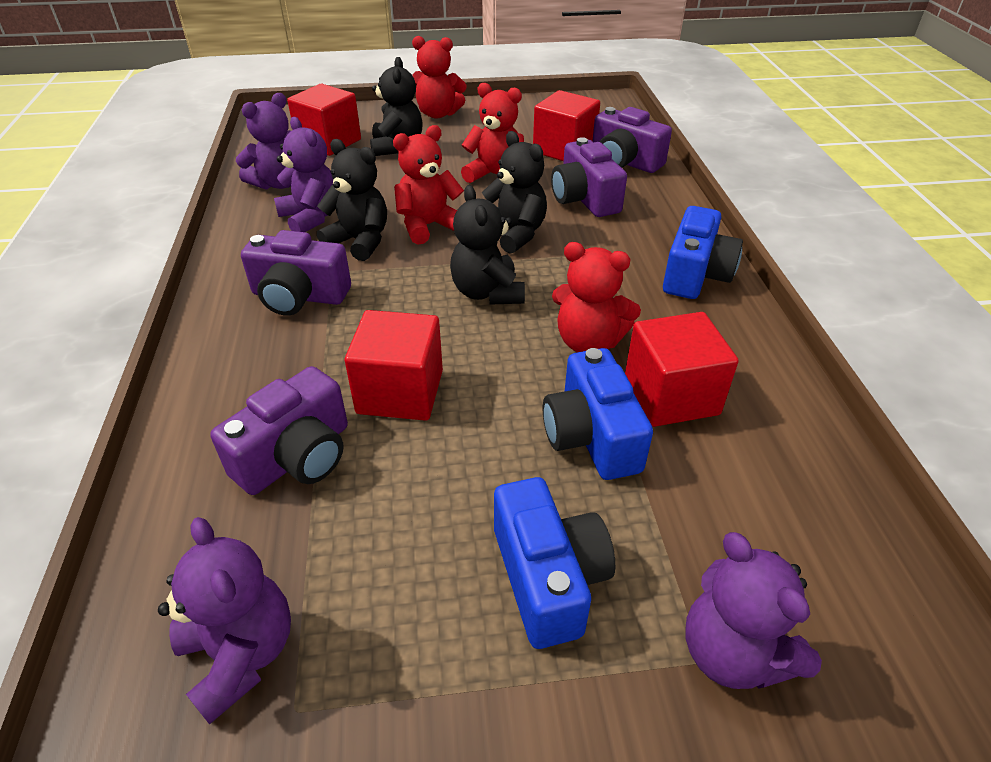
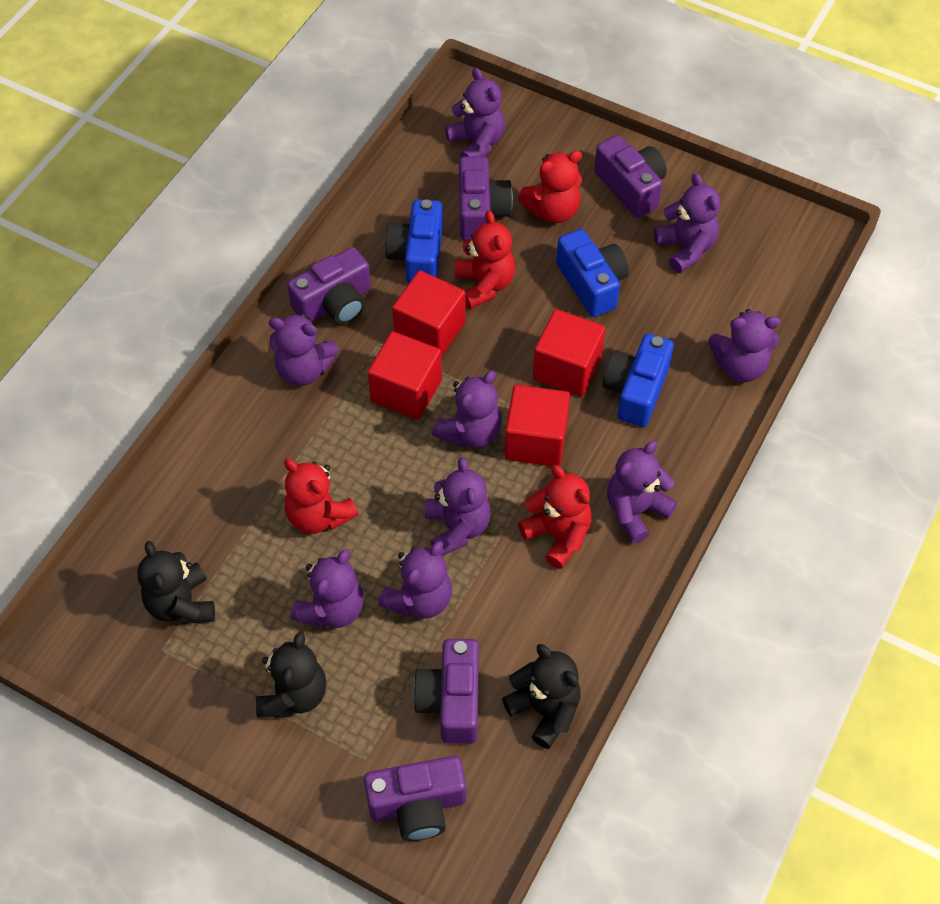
black teddy bear: 4 -> 3
purple camera: 4 -> 5
purple teddy bear: 4 -> 9

